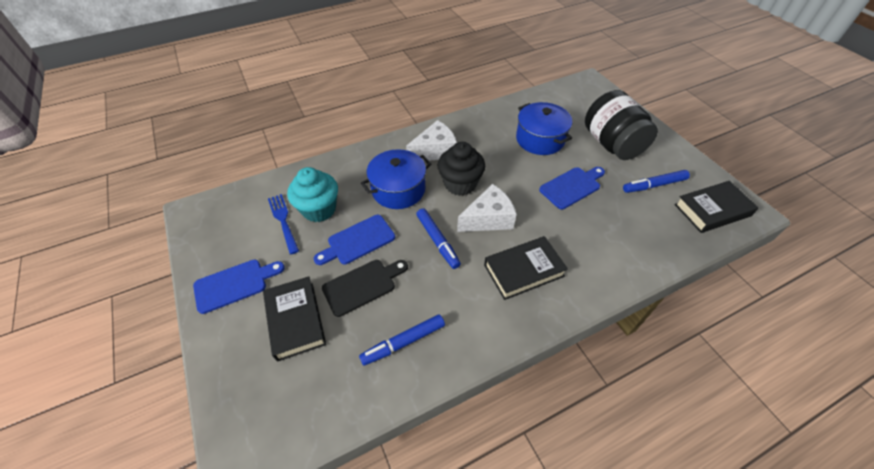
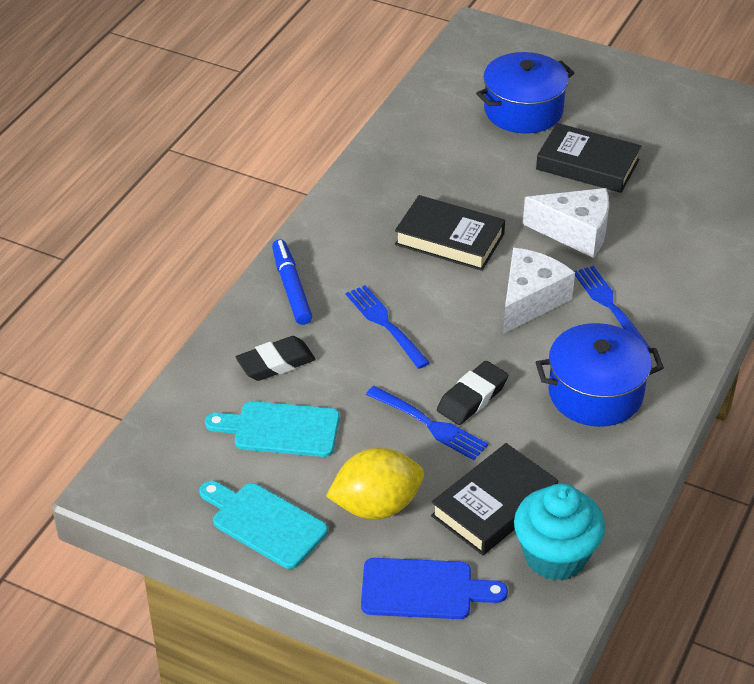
black cupcake: 1 -> 0
black cutting board: 1 -> 0
black eraser: 0 -> 2
black jar: 1 -> 0
blue cutting board: 3 -> 1
blue fork: 1 -> 3
blue marker: 3 -> 1
turquoise cutting board: 0 -> 2
yellow lemon: 0 -> 1

